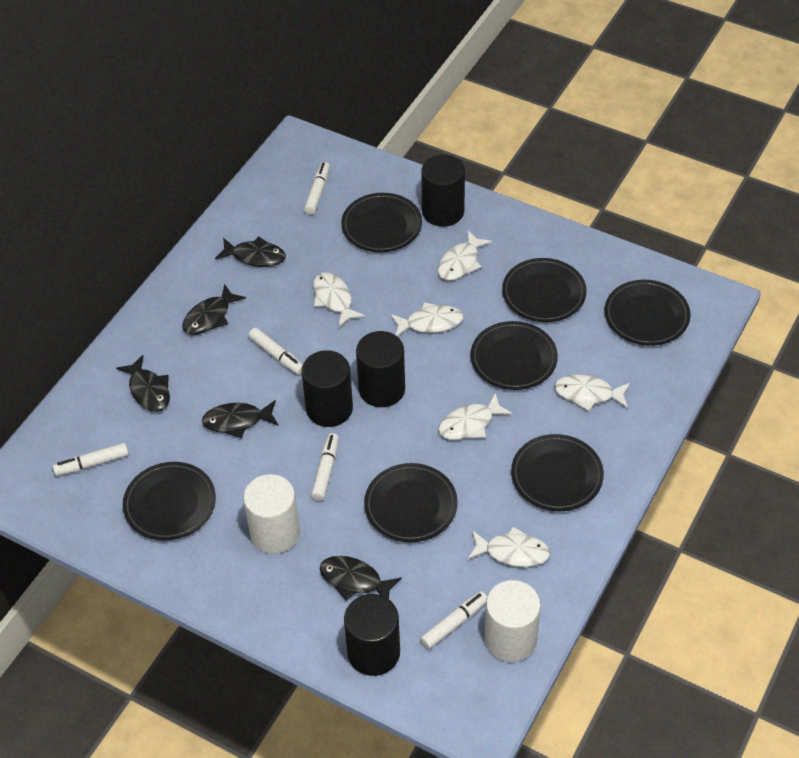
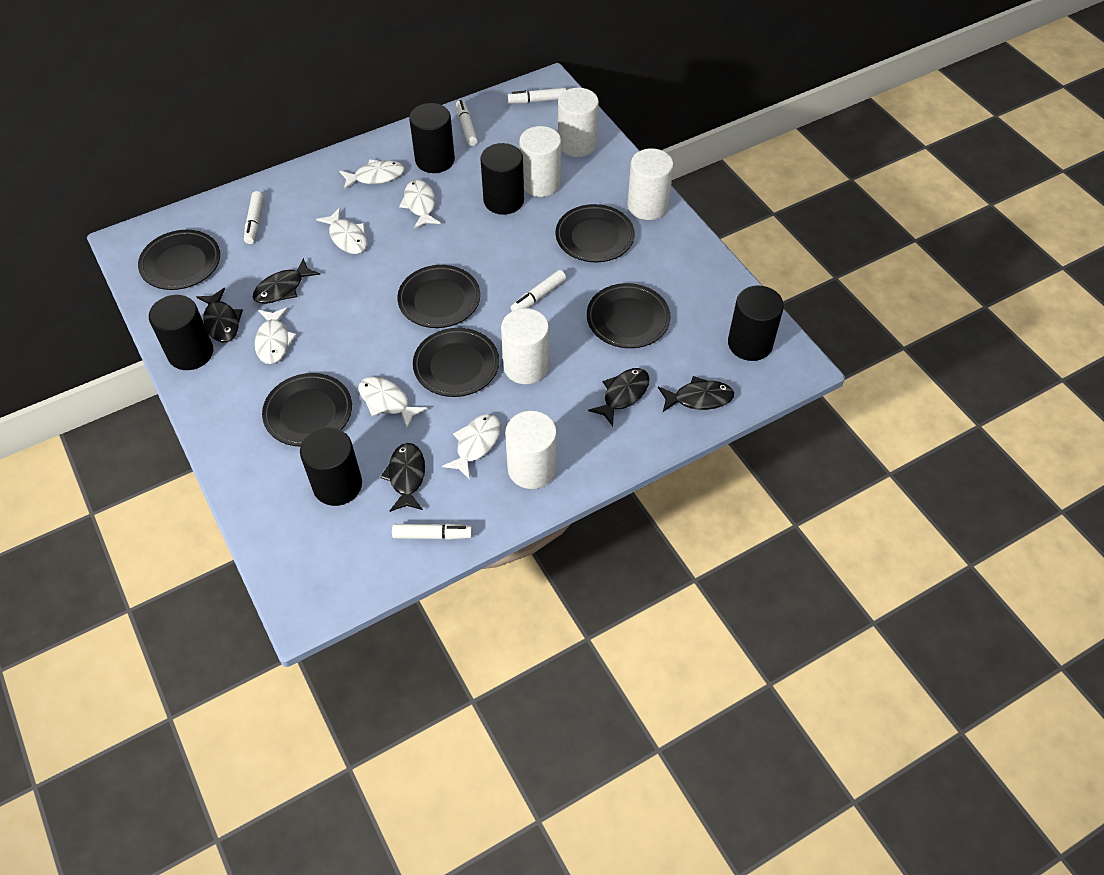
black cylinder: 4 -> 5
black plate: 7 -> 6
white cylinder: 2 -> 5

